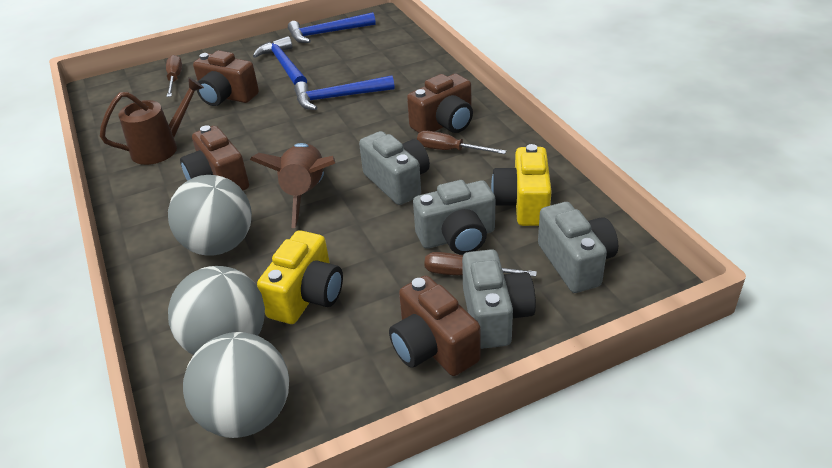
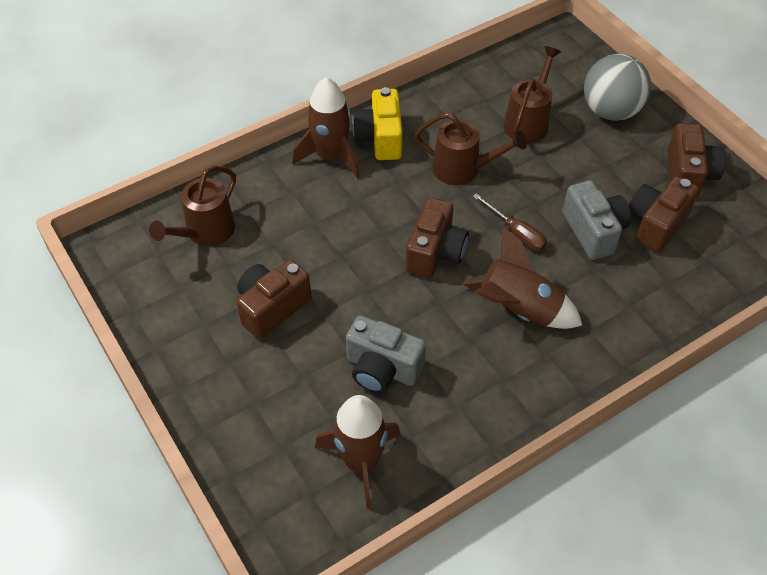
blue hammer: 3 -> 0
brown rocket: 1 -> 3
brown screwdriver: 3 -> 1
brown watering can: 1 -> 3
grey ball: 3 -> 1
grey camera: 4 -> 2
yellow camera: 2 -> 1

